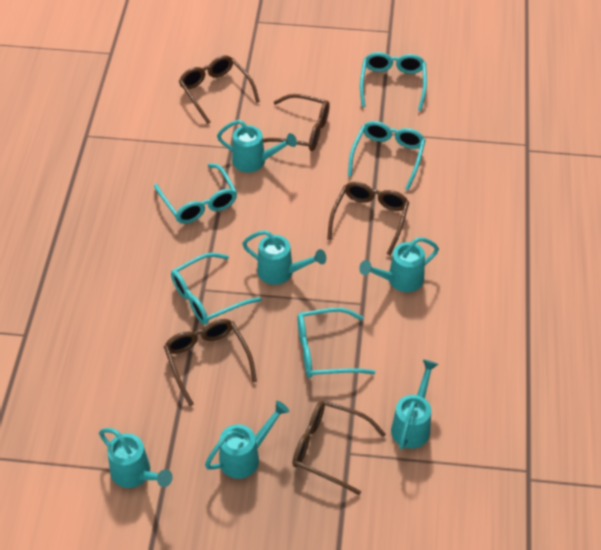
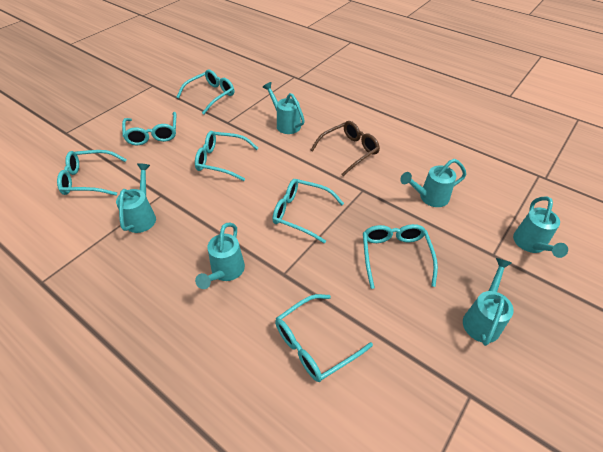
brown glasses: 5 -> 1
turquoise glasses: 5 -> 7

